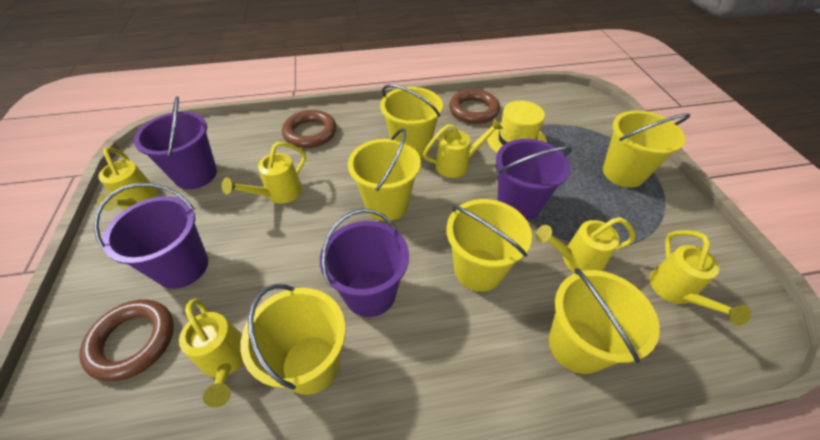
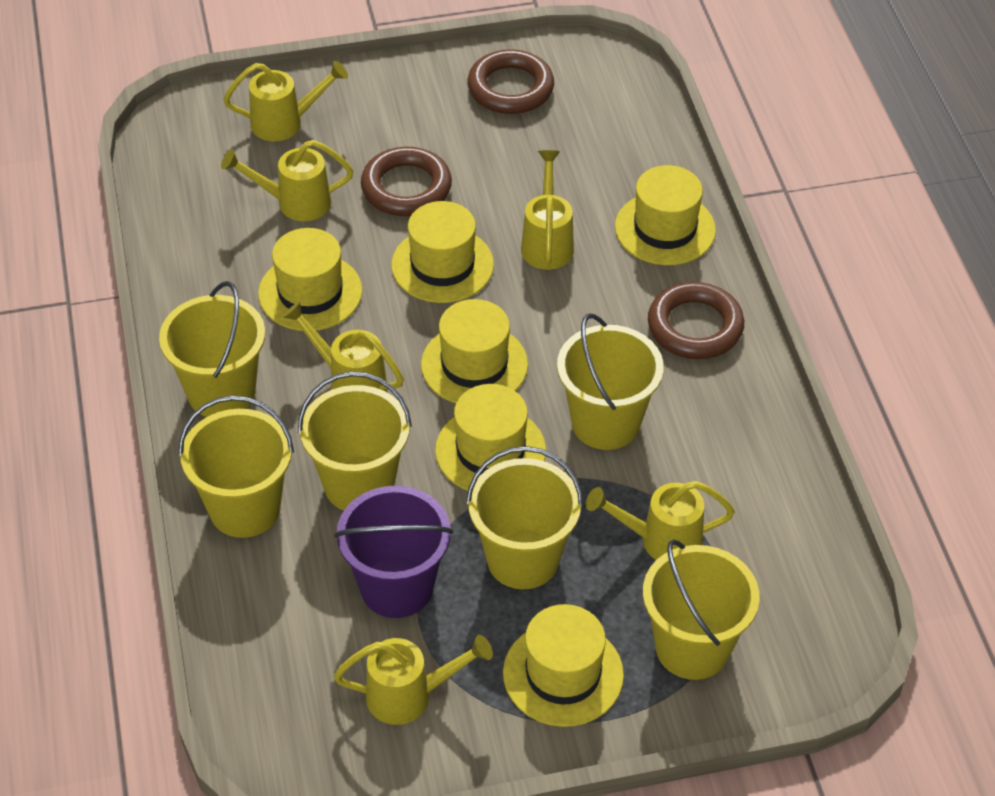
purple bucket: 4 -> 1
yellow hat: 1 -> 6

